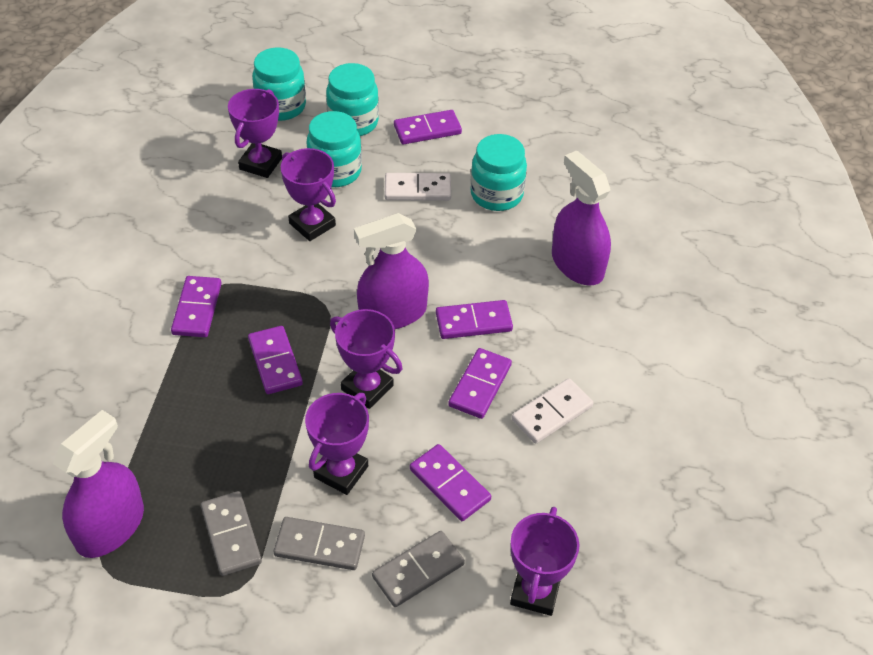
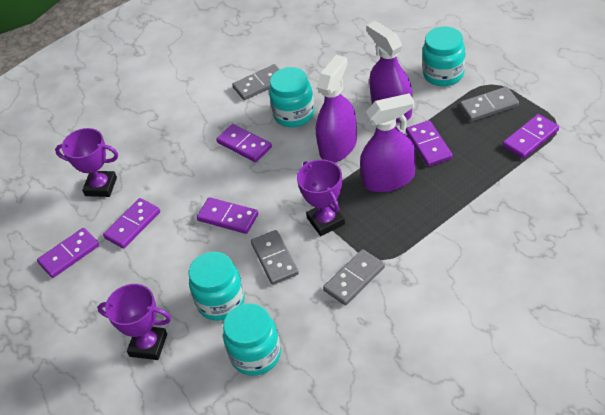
grey domino: 3 -> 4
purple trophy: 5 -> 3
white domino: 2 -> 0

